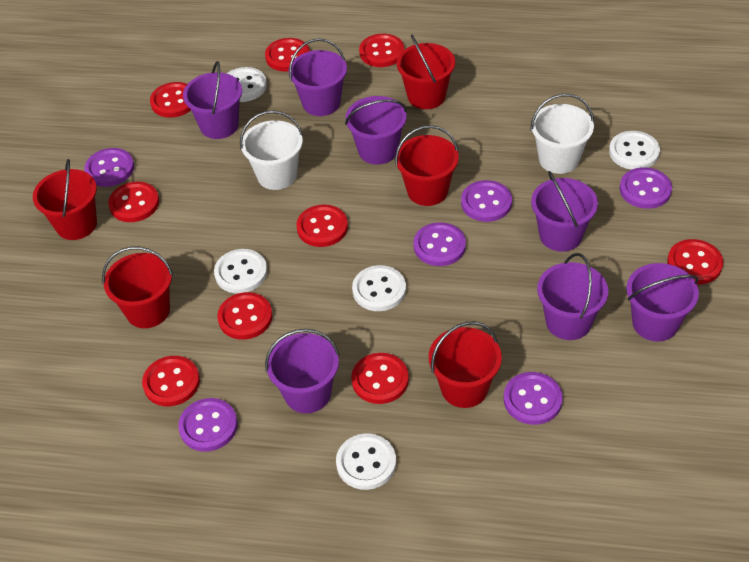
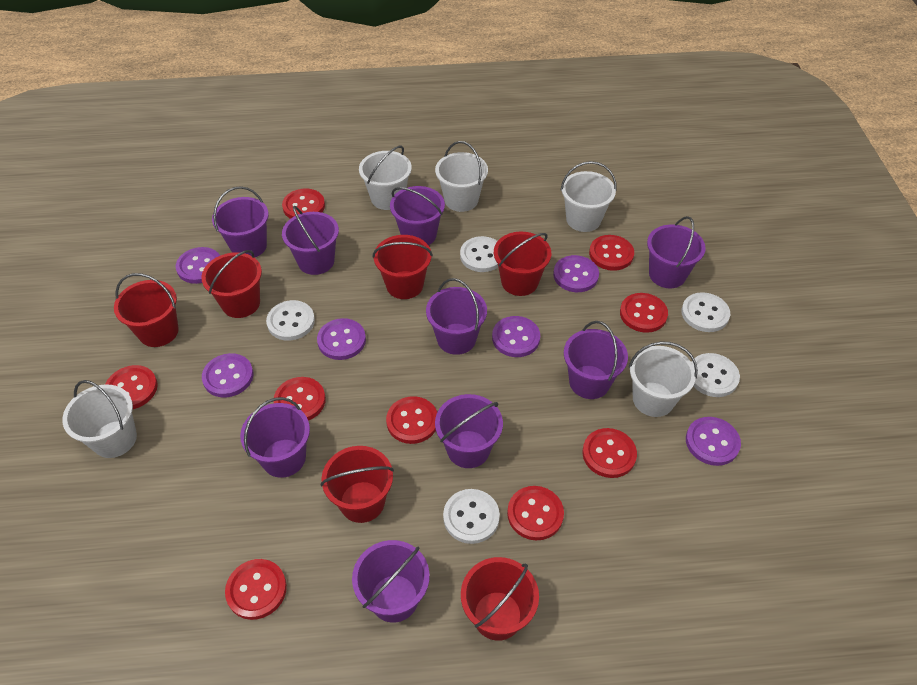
purple bucket: 7 -> 9
red bucket: 5 -> 6
white bucket: 2 -> 5

